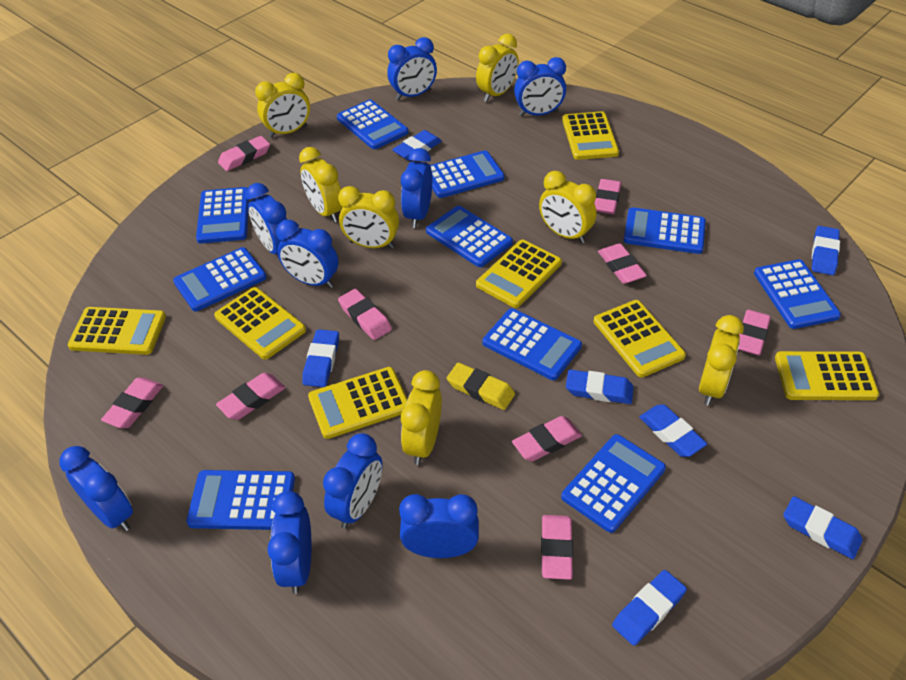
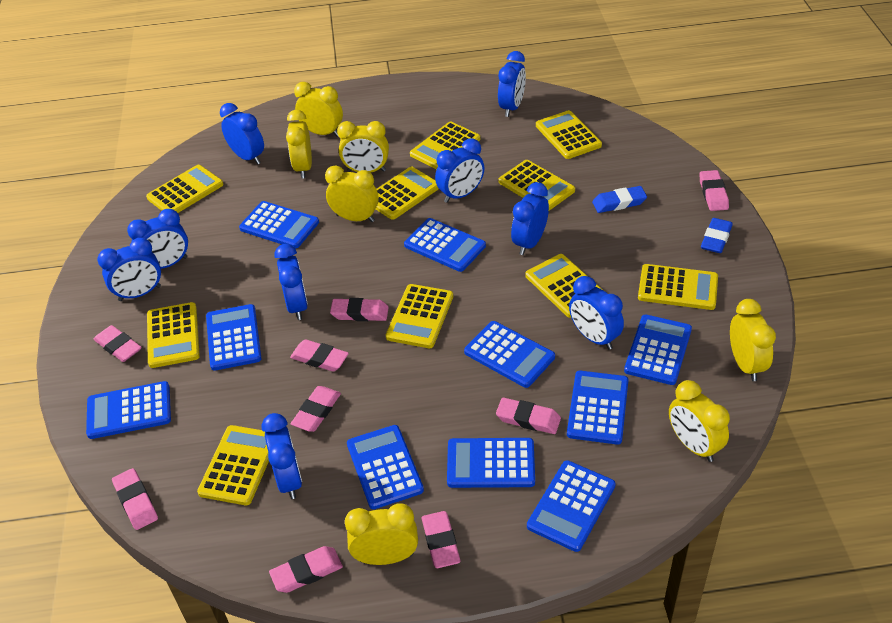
blue eraser: 7 -> 2
yellow calculator: 7 -> 10
yellow eraser: 1 -> 0

